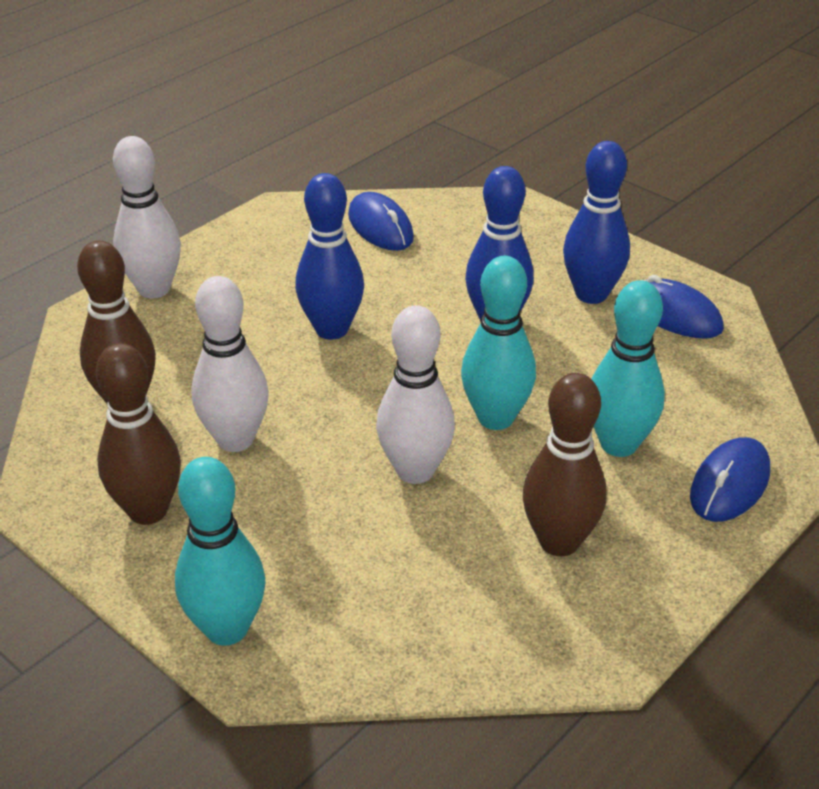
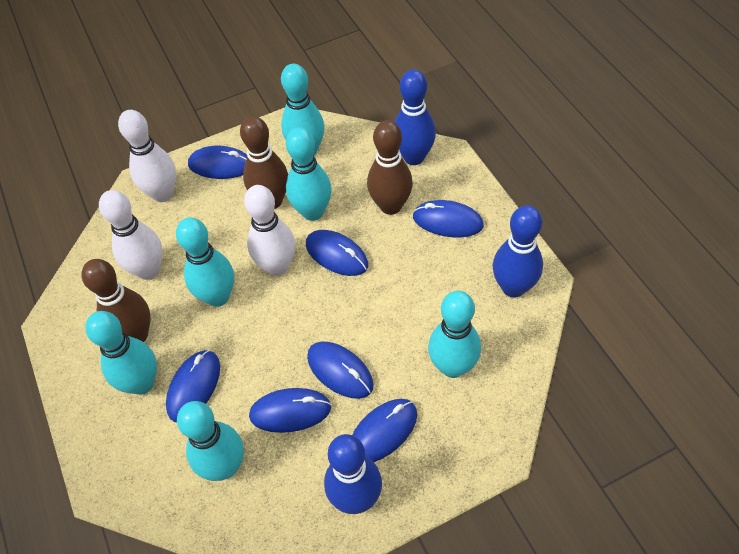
blue mouse: 3 -> 7
turquoise bowling pin: 3 -> 6

